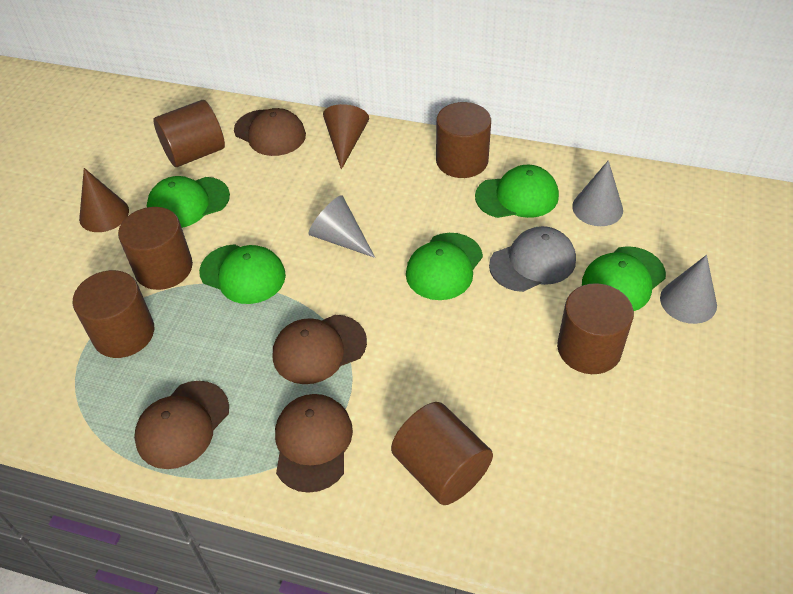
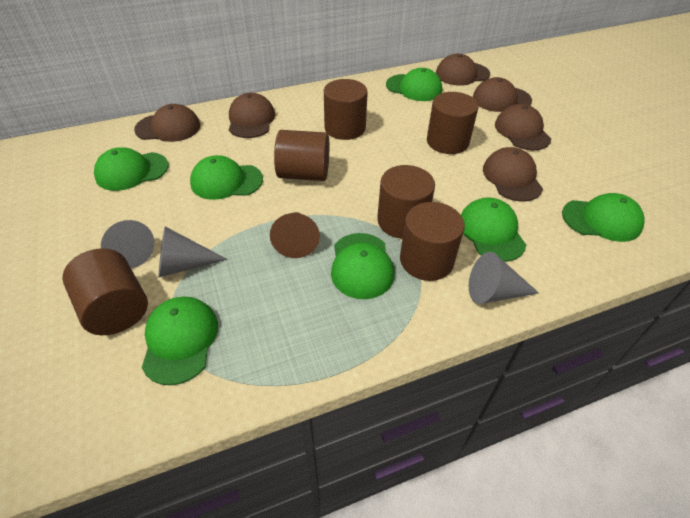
brown cap: 4 -> 6
brown cone: 2 -> 1
green cap: 5 -> 7
grey cap: 1 -> 0

